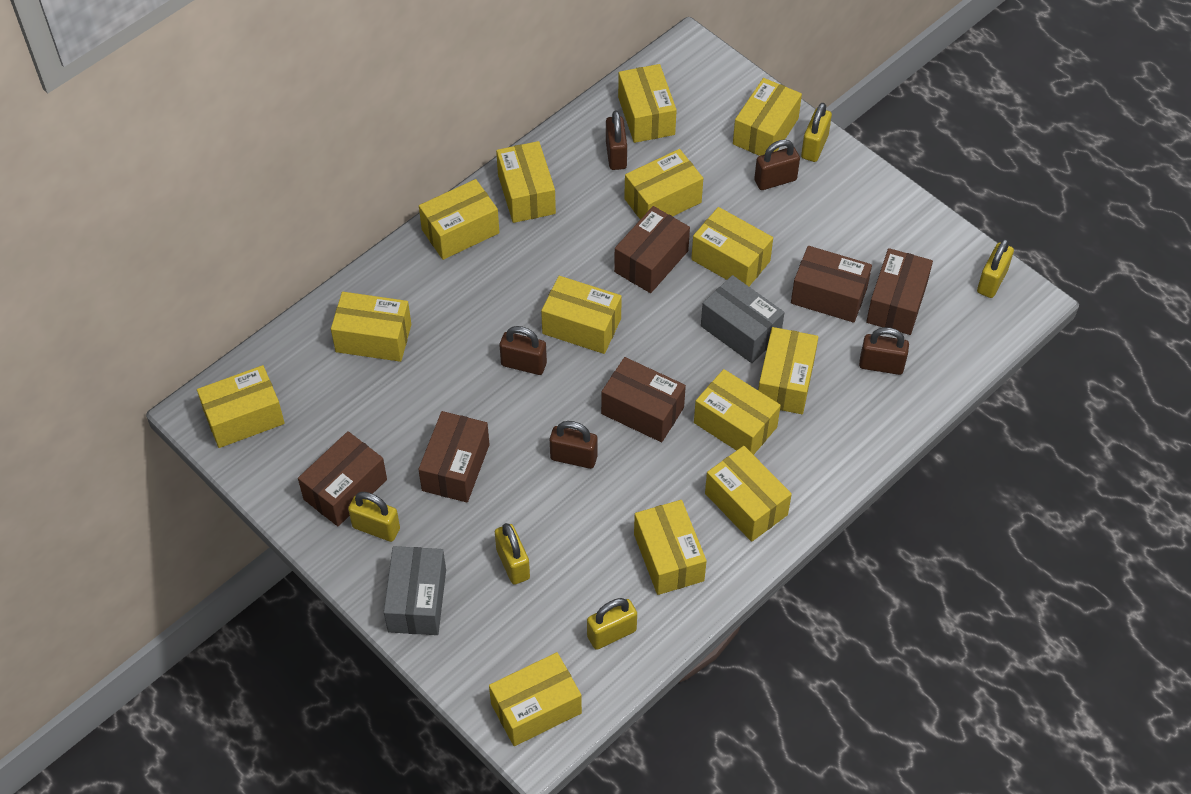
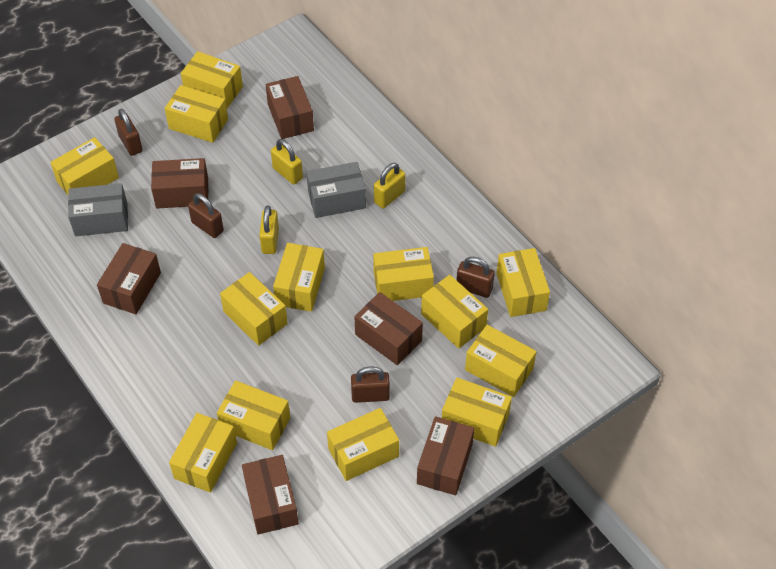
brown padlock: 5 -> 4
yellow box: 14 -> 13
yellow padlock: 5 -> 3

